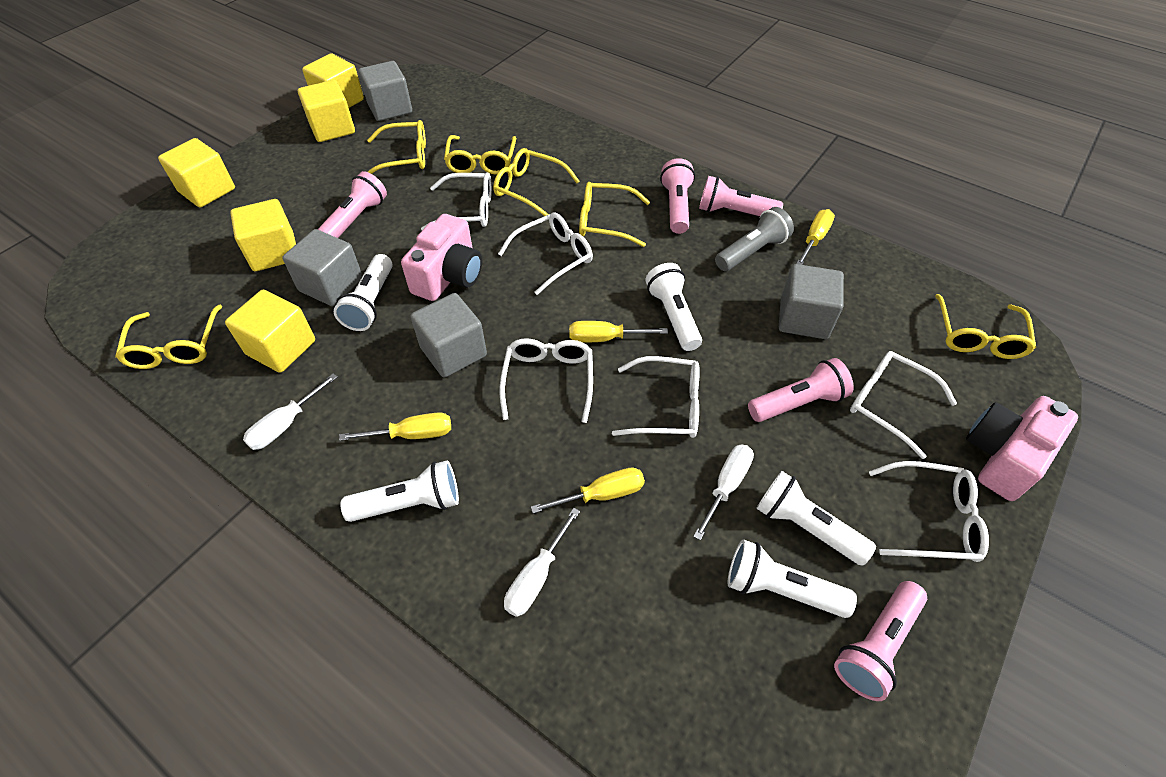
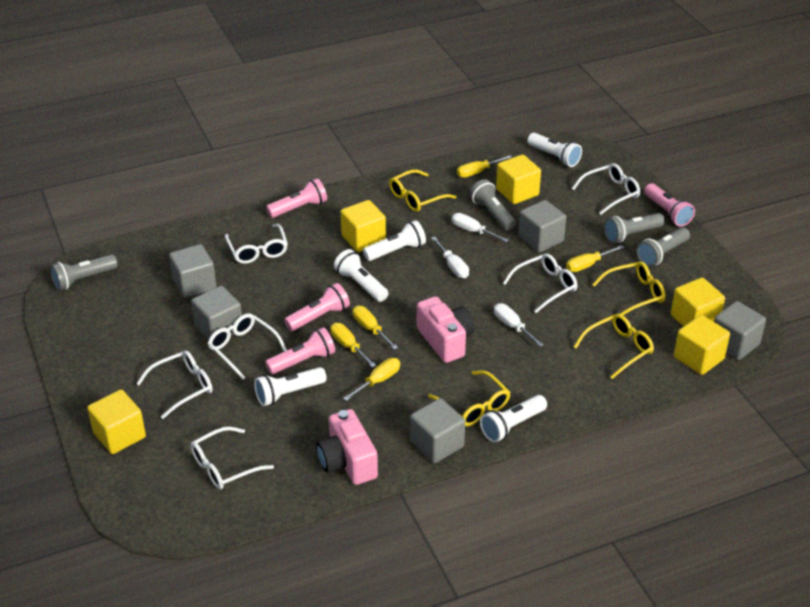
grey cube: 4 -> 5
grey flashlight: 1 -> 4
pink flashlight: 5 -> 4
yellow glasses: 6 -> 4
yellow screwdriver: 4 -> 5

